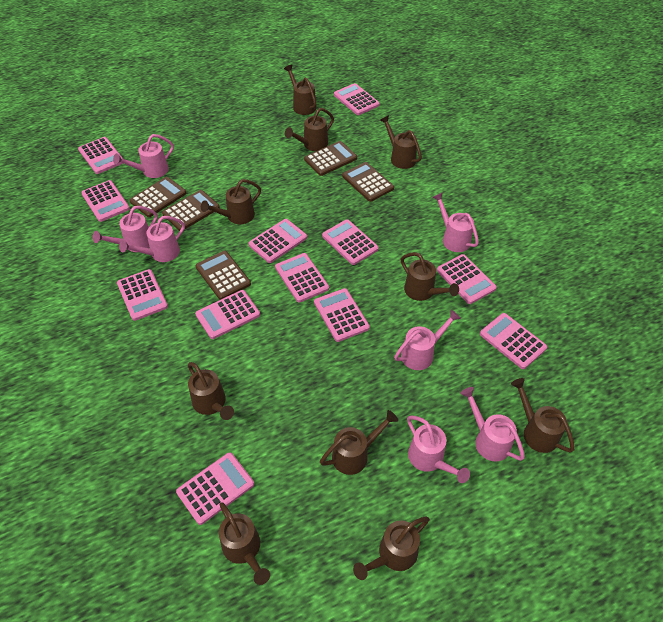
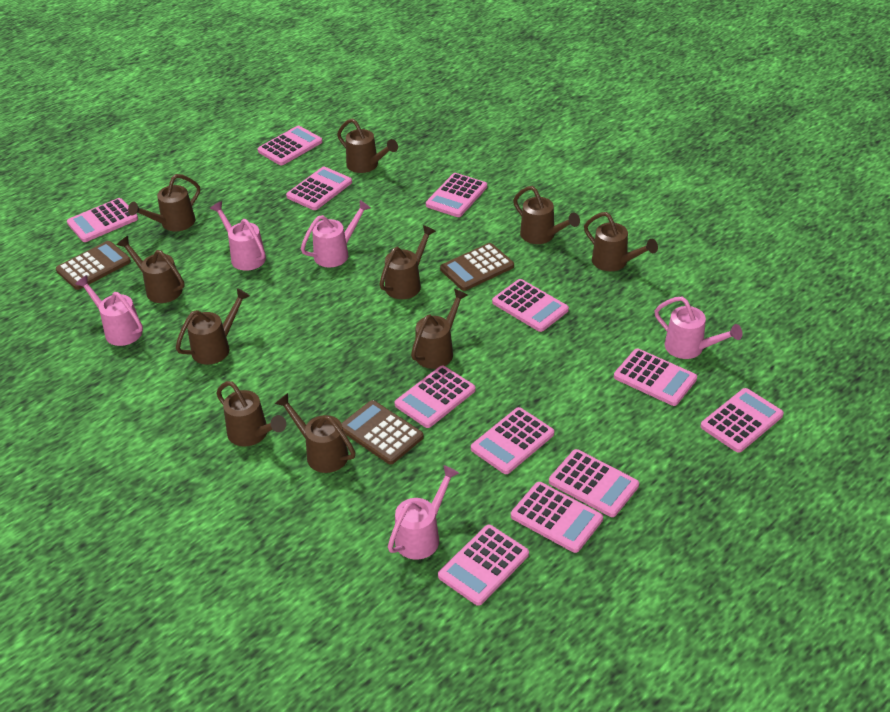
brown calculator: 5 -> 3
pink watering can: 7 -> 5

